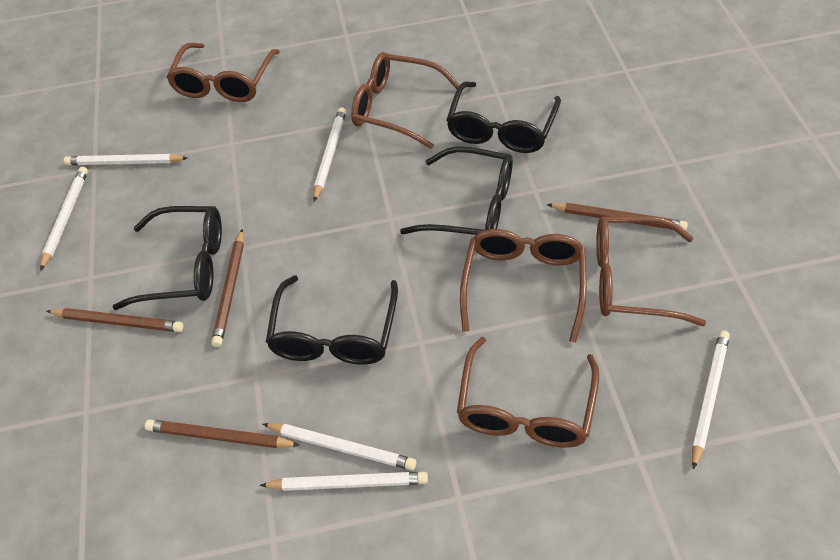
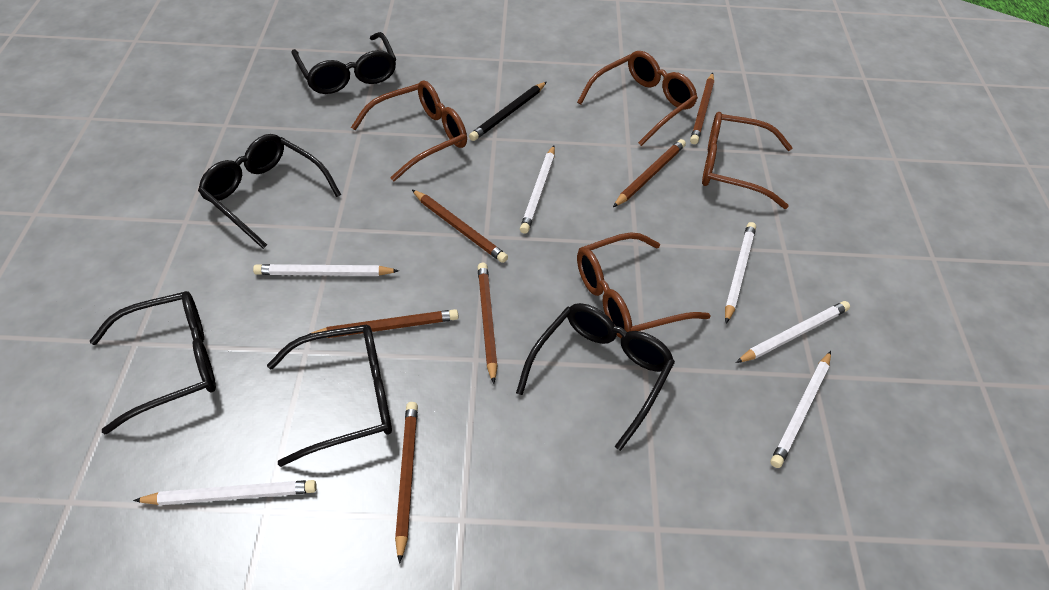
black glasses: 4 -> 5
black pencil: 0 -> 1
brown glasses: 5 -> 4
brown pencil: 4 -> 6

